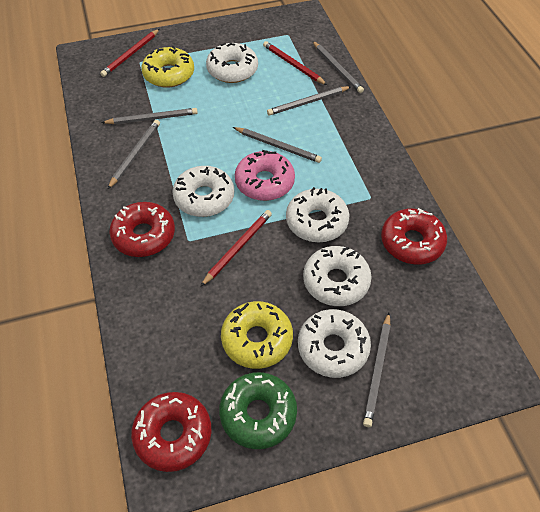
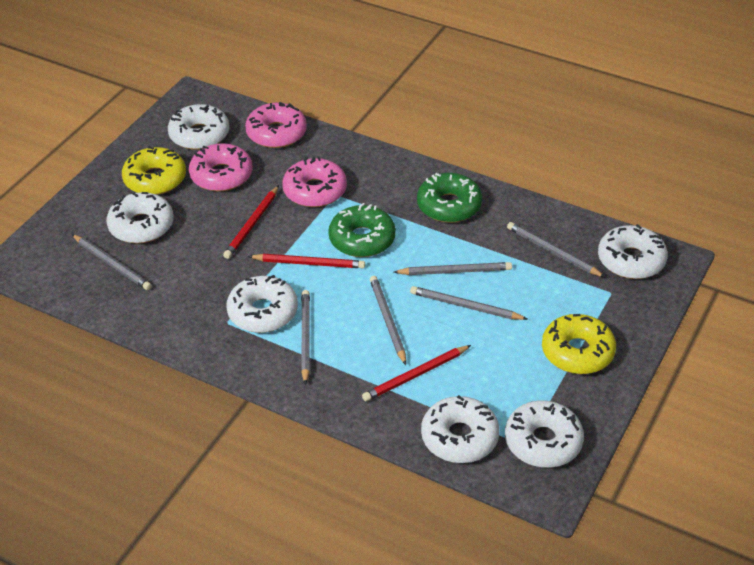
green donut: 1 -> 2
pink donut: 1 -> 3
red donut: 3 -> 0
white donut: 5 -> 6

